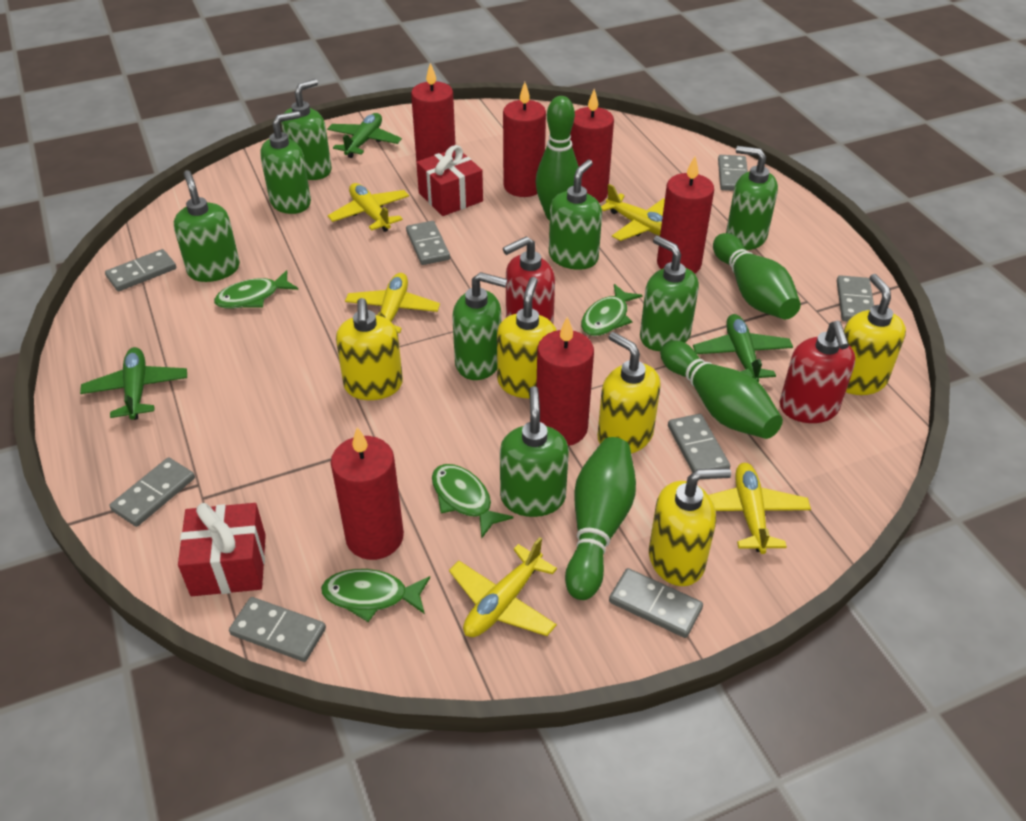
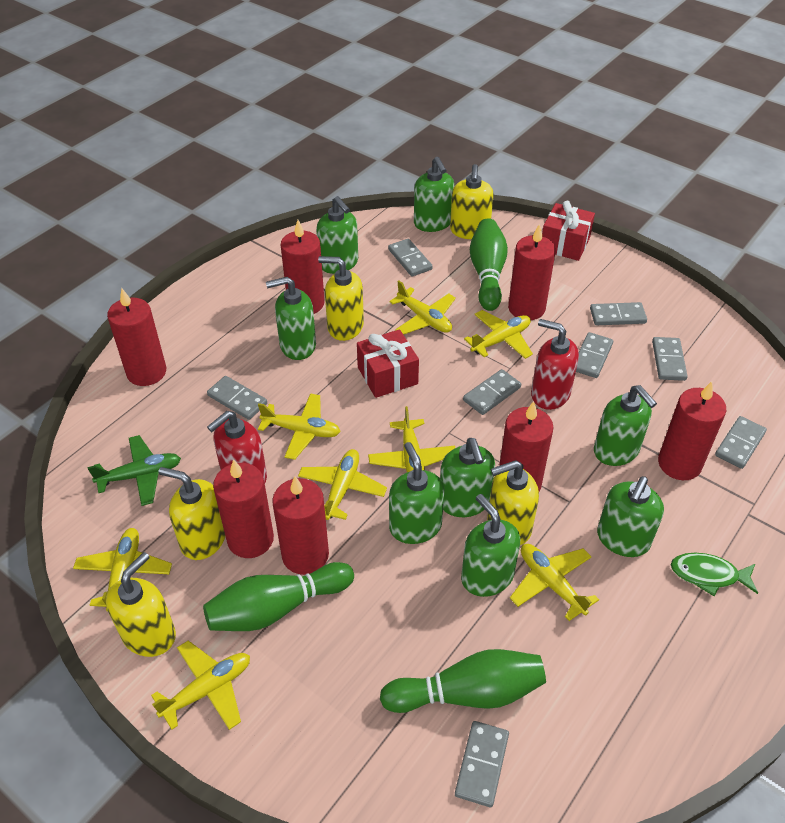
green bowling pin: 4 -> 3
green fish: 4 -> 1
green plane: 3 -> 1
red candle: 6 -> 7
yellow plane: 5 -> 8

